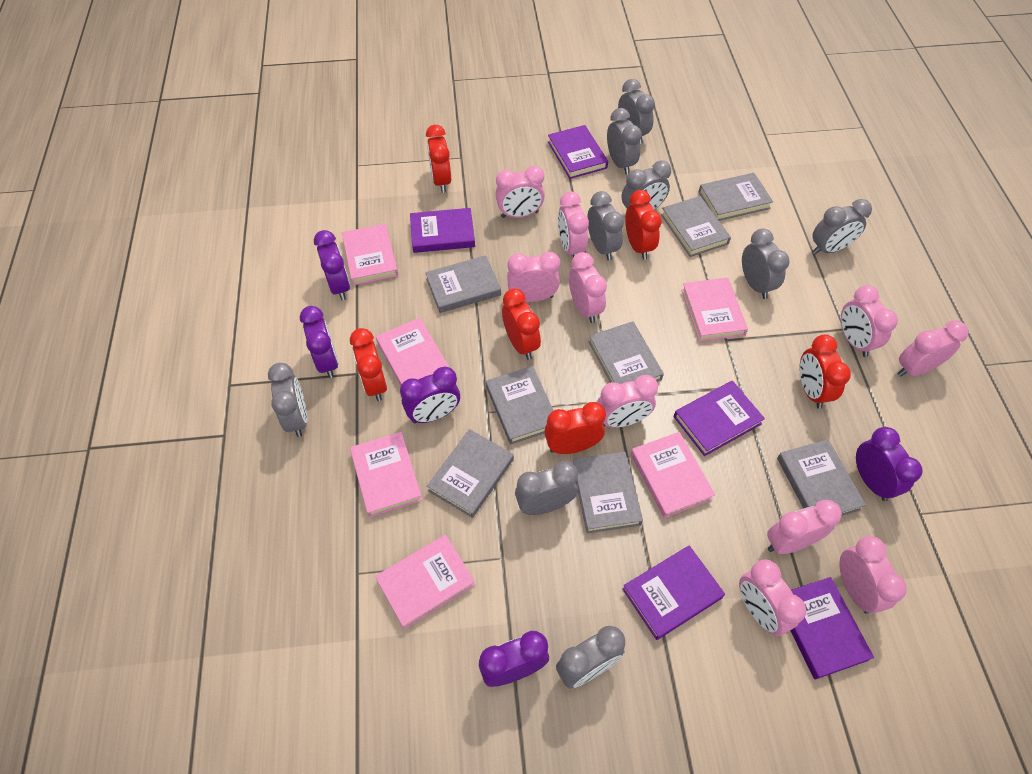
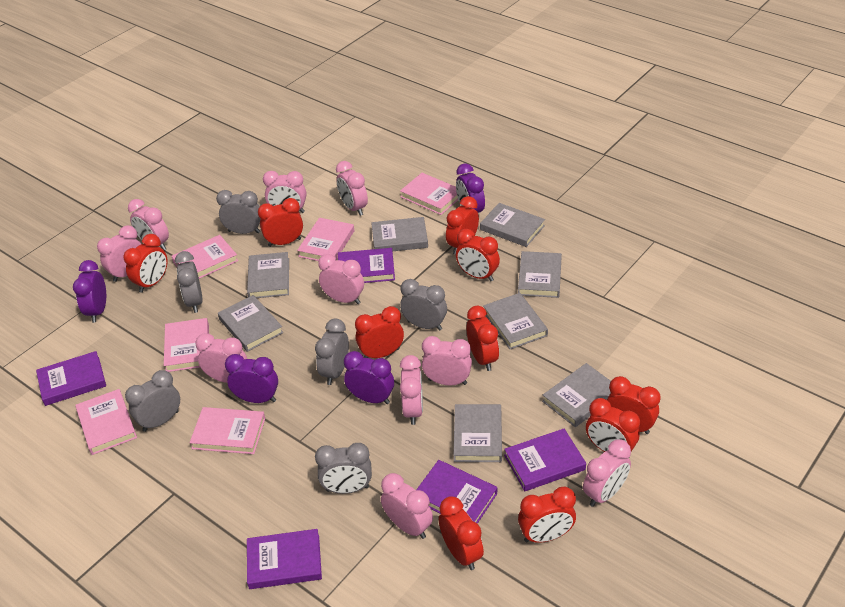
grey clock: 9 -> 6
purple clock: 5 -> 4
red clock: 6 -> 10

